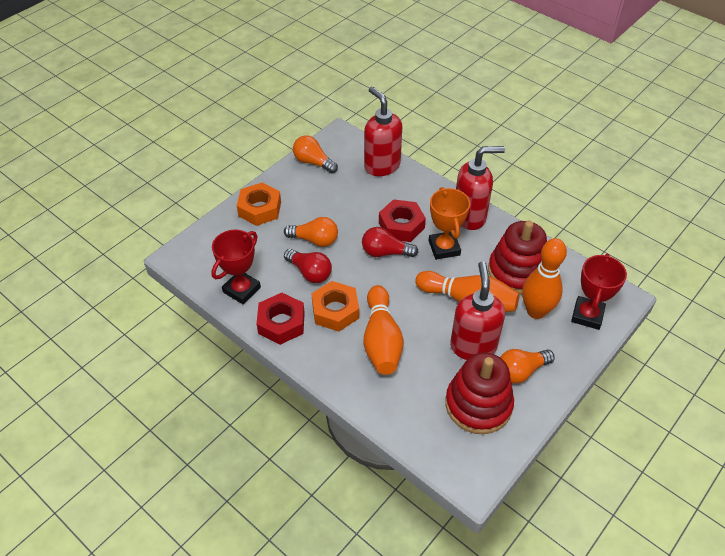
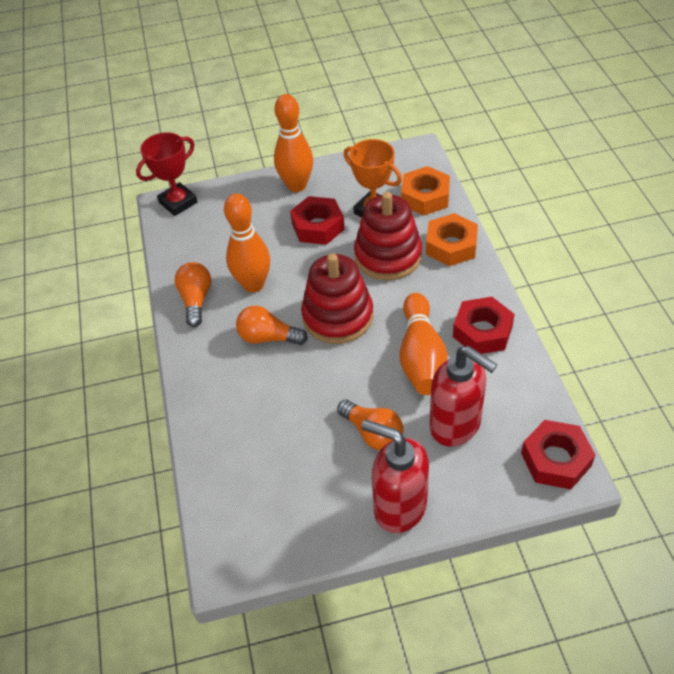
red light bulb: 2 -> 0
red nut: 2 -> 3
red soap dispenser: 3 -> 2
red trophy: 2 -> 1

